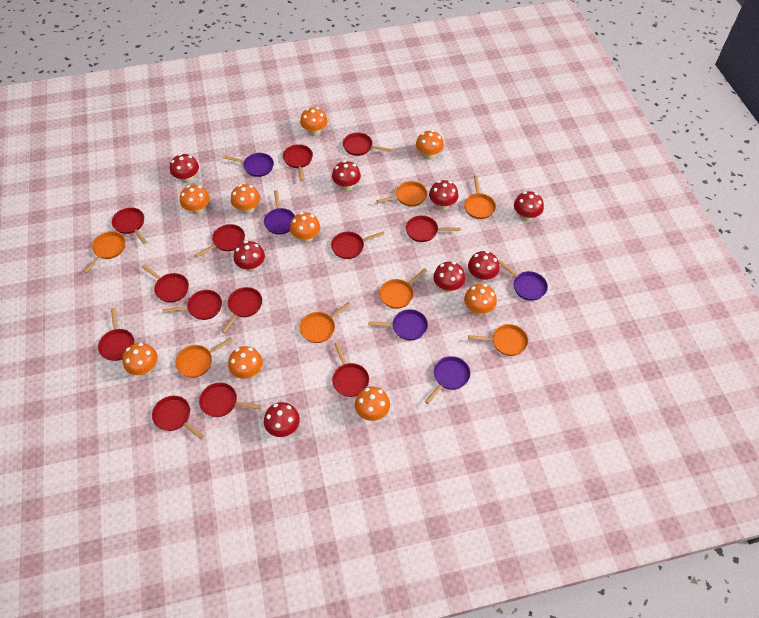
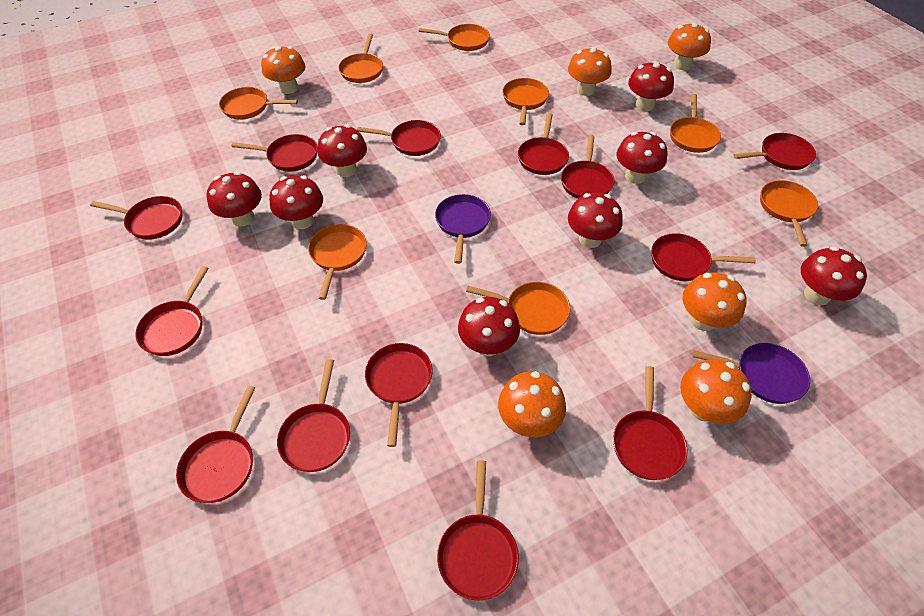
orange mushroom: 9 -> 6
orange pan: 7 -> 8
purple pan: 5 -> 2

